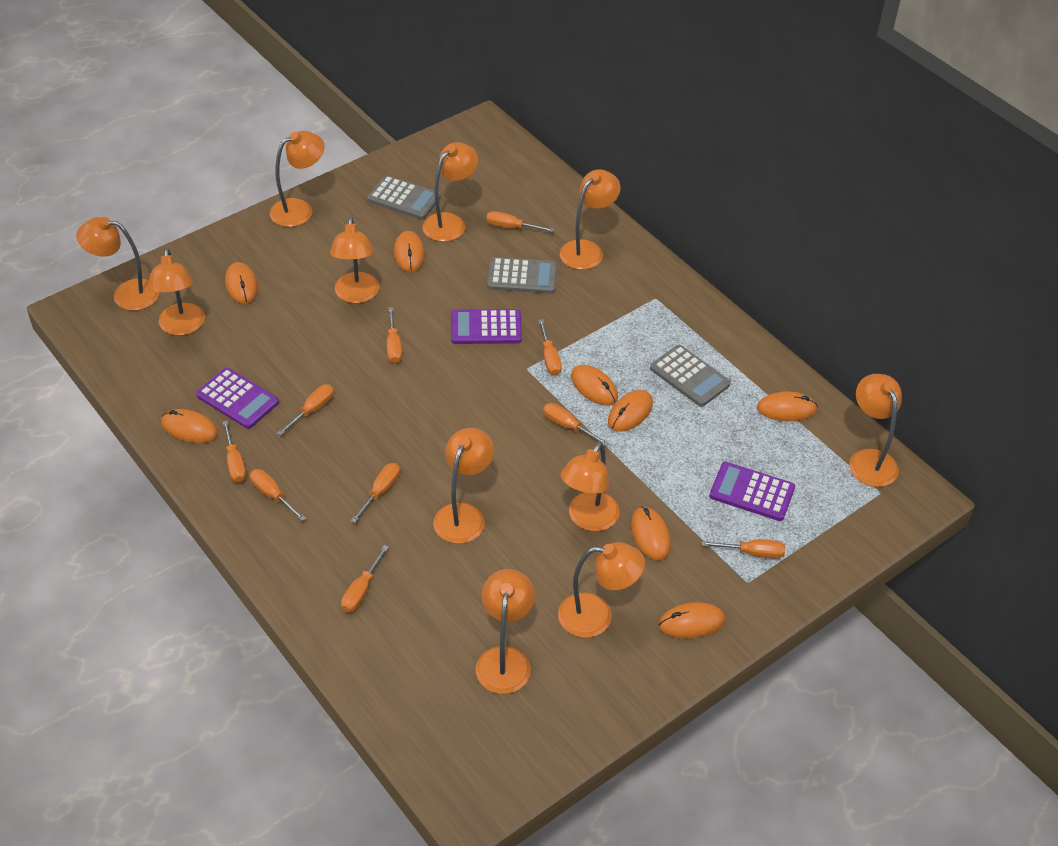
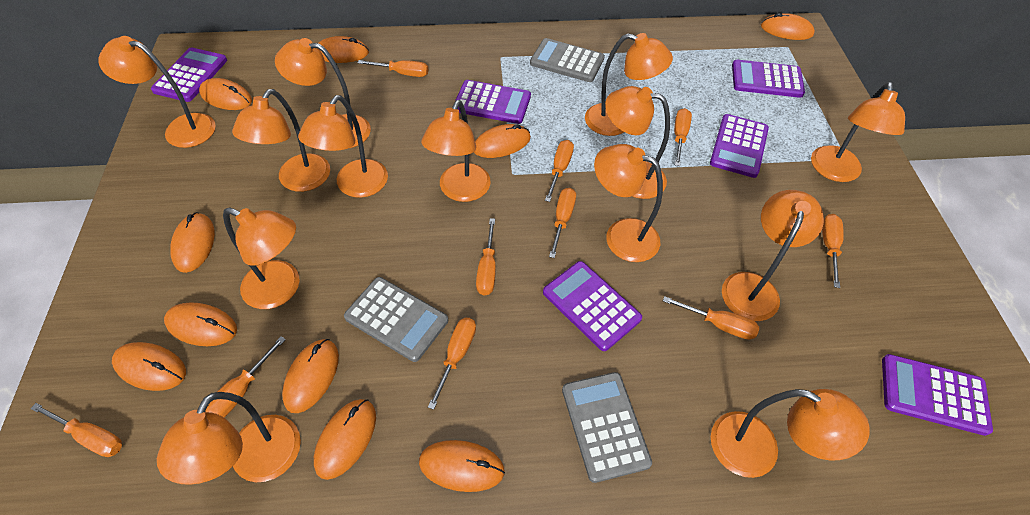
orange lamp: 11 -> 13
orange mouse: 8 -> 10
purple calculator: 3 -> 6

